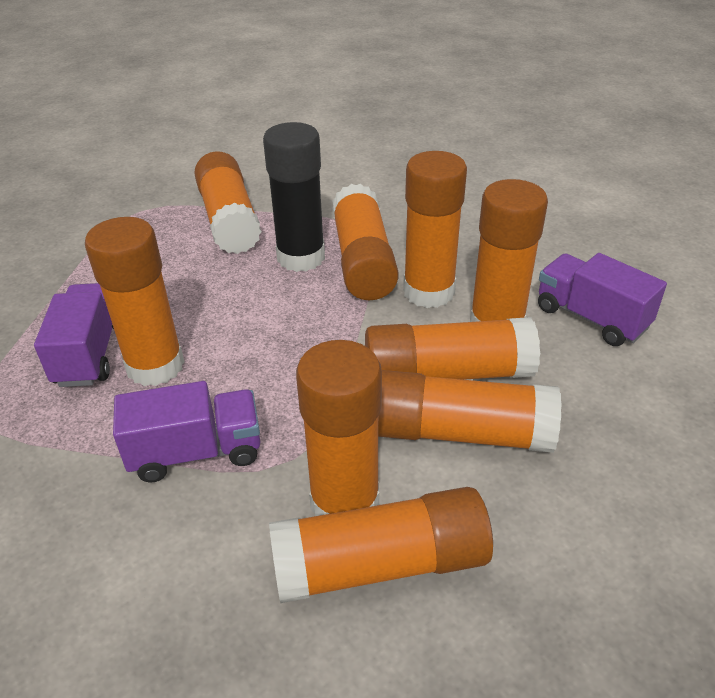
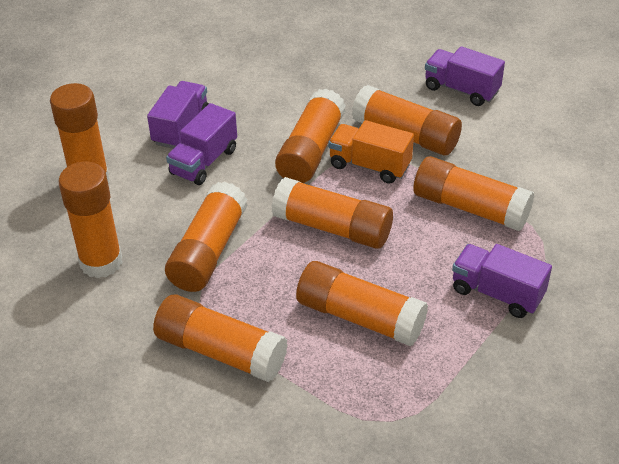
black glue stick: 1 -> 0
orange truck: 0 -> 1
purple truck: 3 -> 4

